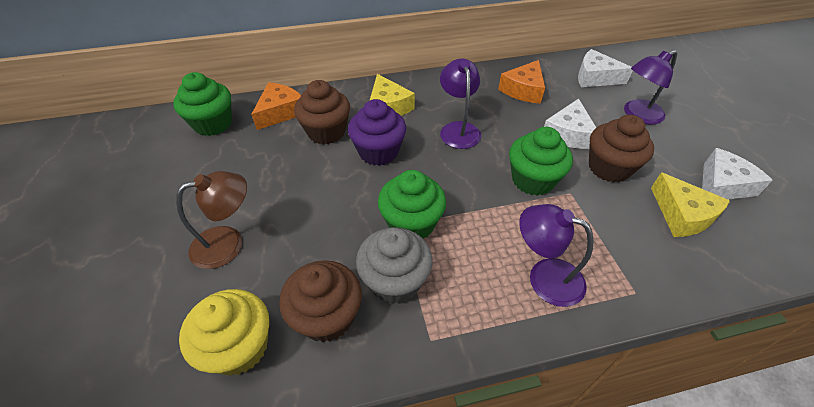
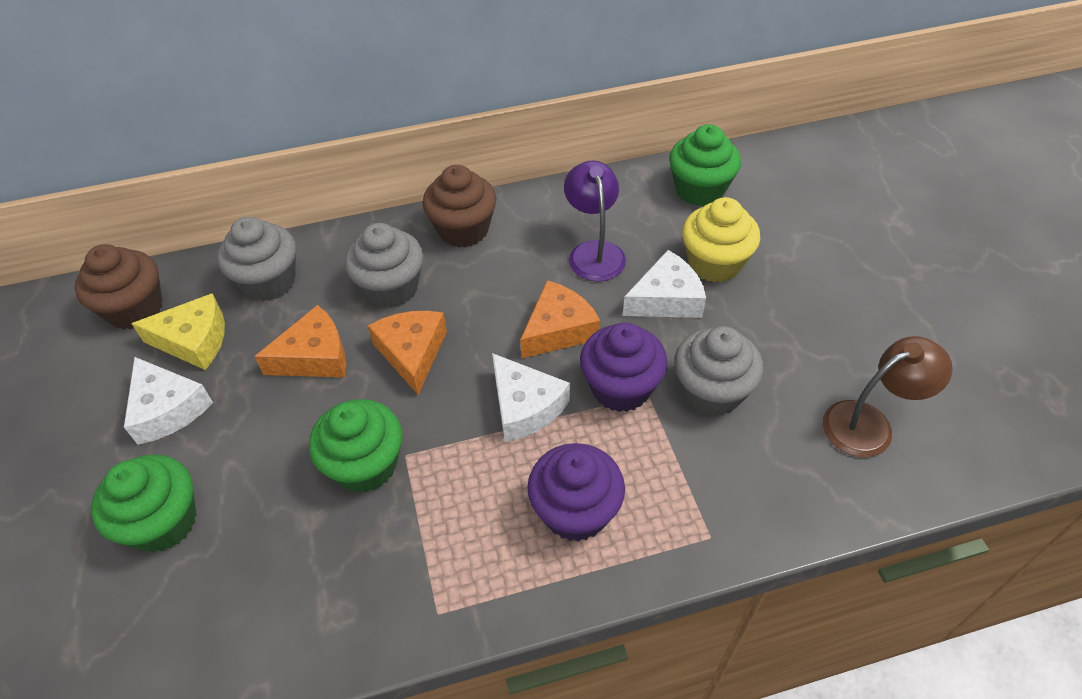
brown cupcake: 3 -> 2
grey cupcake: 1 -> 3
orange cheese: 2 -> 3
purple cupcake: 1 -> 2
purple lamp: 3 -> 1
yellow cheese: 2 -> 1

